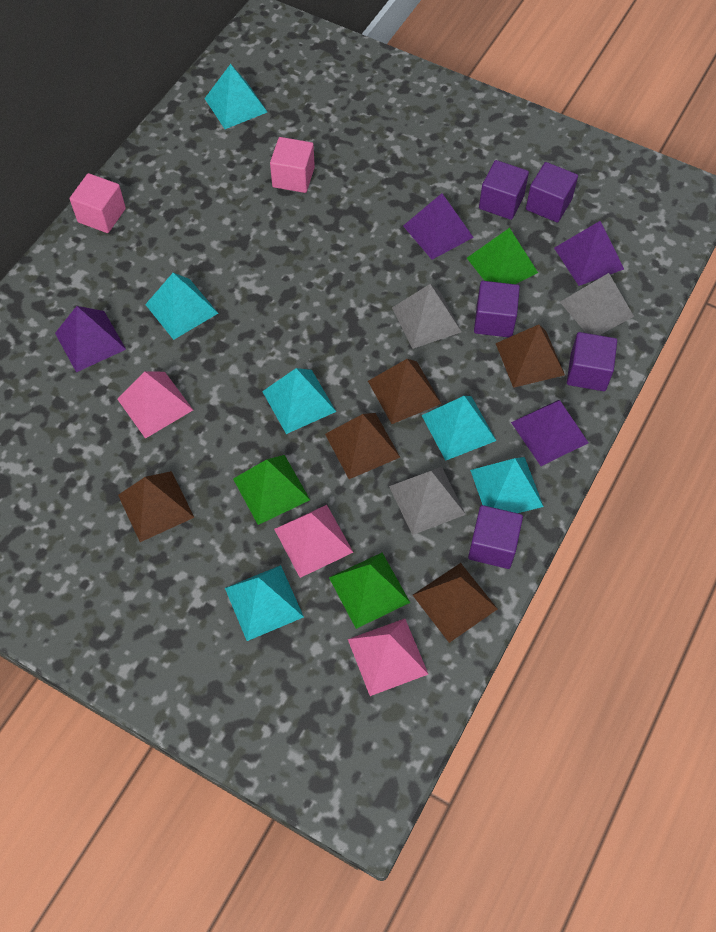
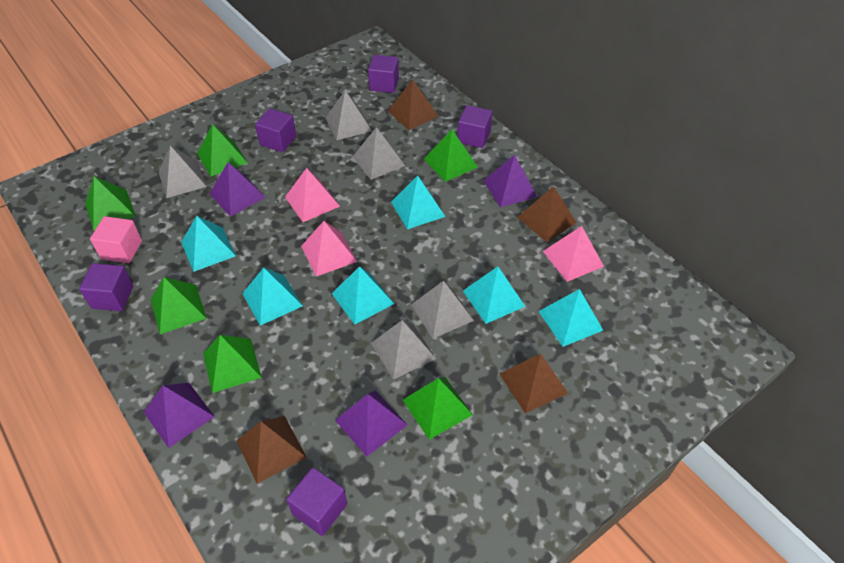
brown pyramid: 5 -> 4
green pyramid: 3 -> 6
grey pyramid: 3 -> 5
pink cube: 2 -> 1

